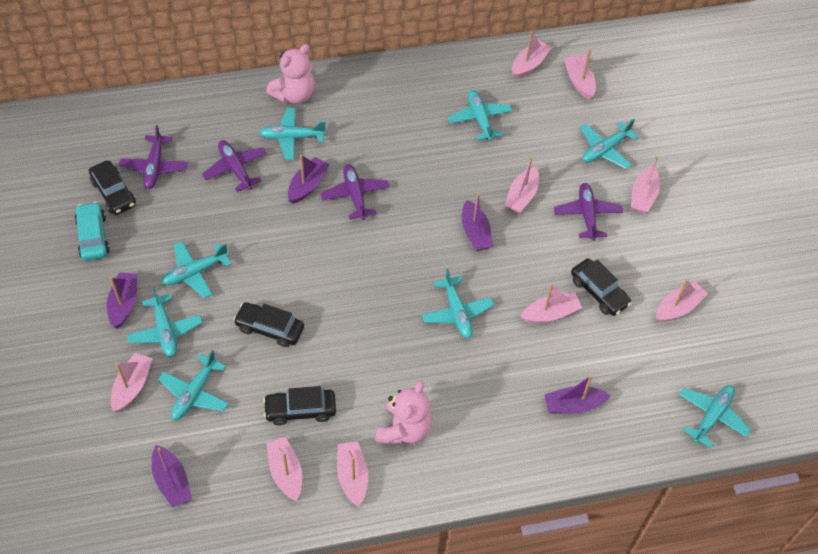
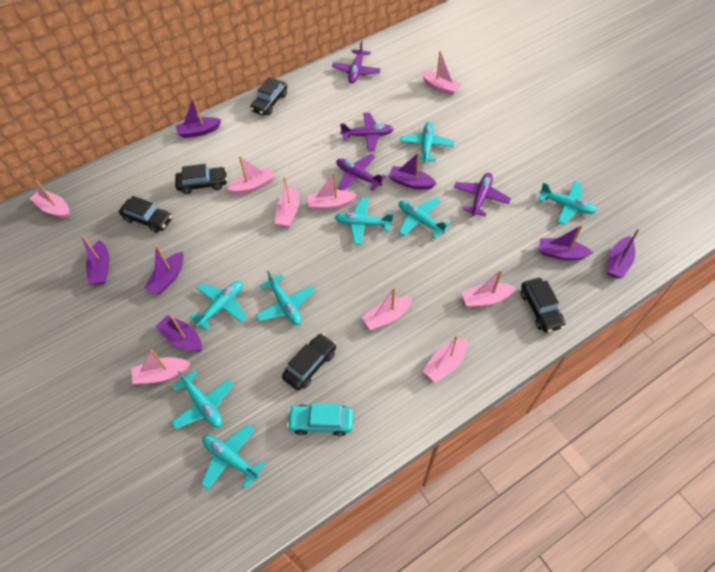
black car: 4 -> 5
pink teddy bear: 2 -> 0
purple boat: 5 -> 7

